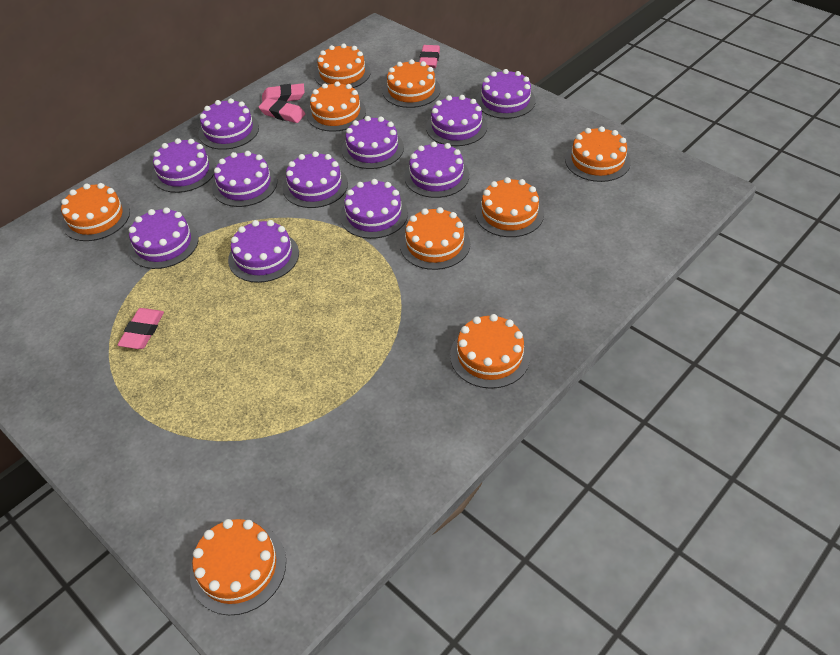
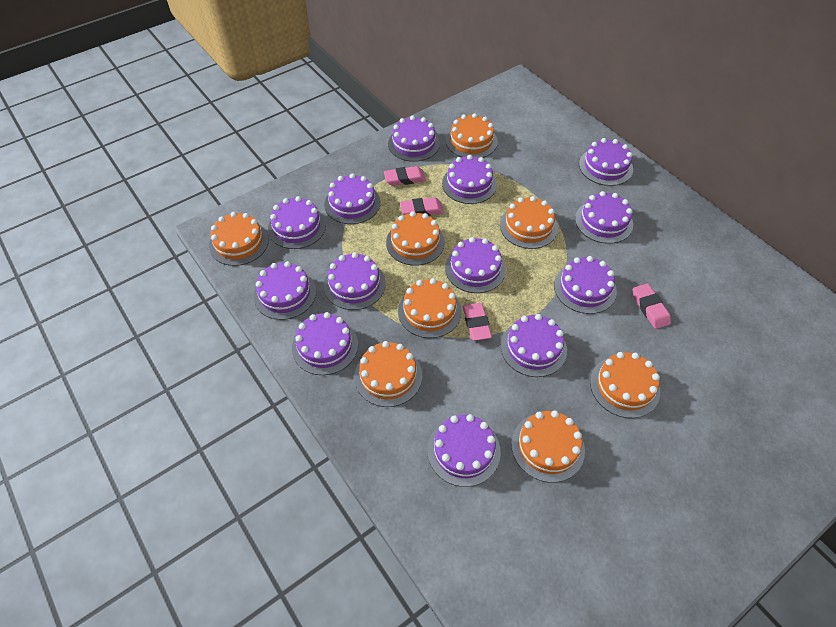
orange cake: 9 -> 8
purple cake: 11 -> 13

